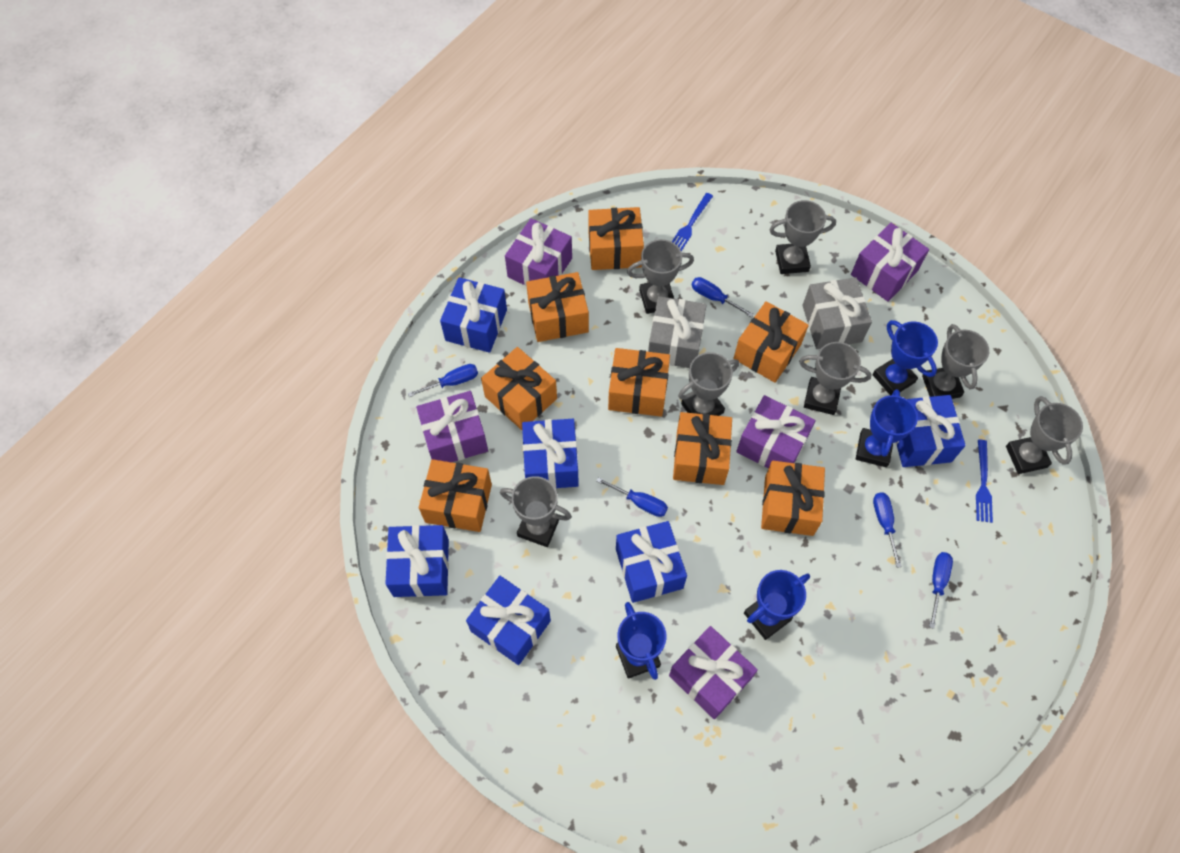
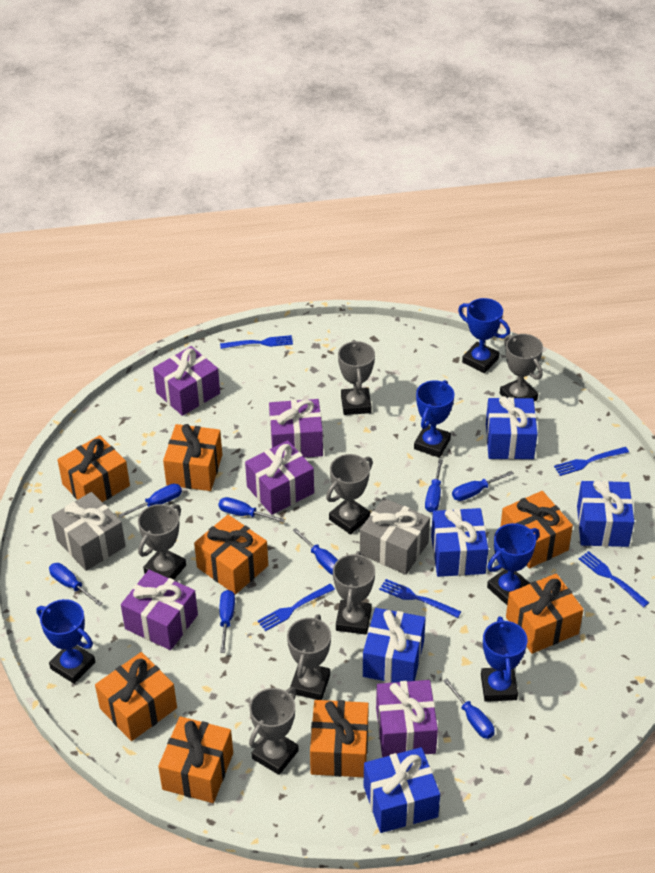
blue fork: 2 -> 5
blue gift: 6 -> 5
blue screwdriver: 5 -> 8
blue trophy: 4 -> 5

